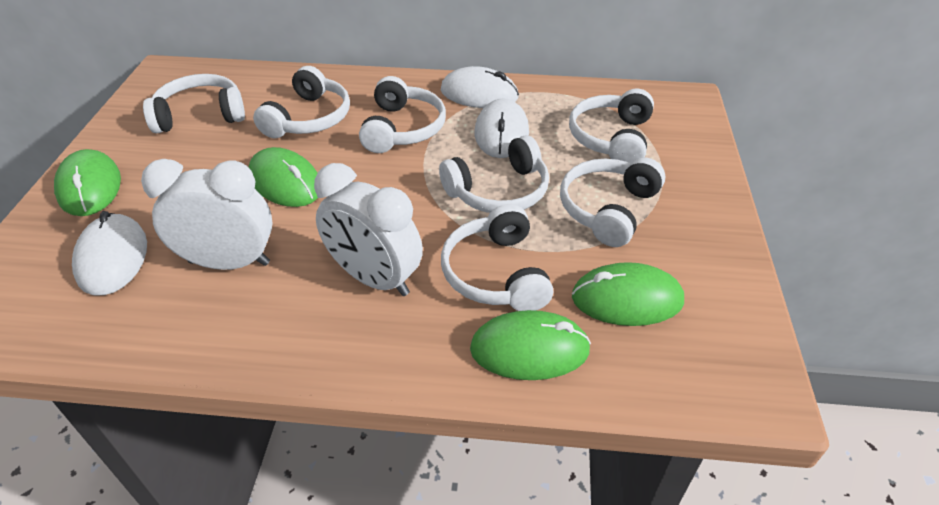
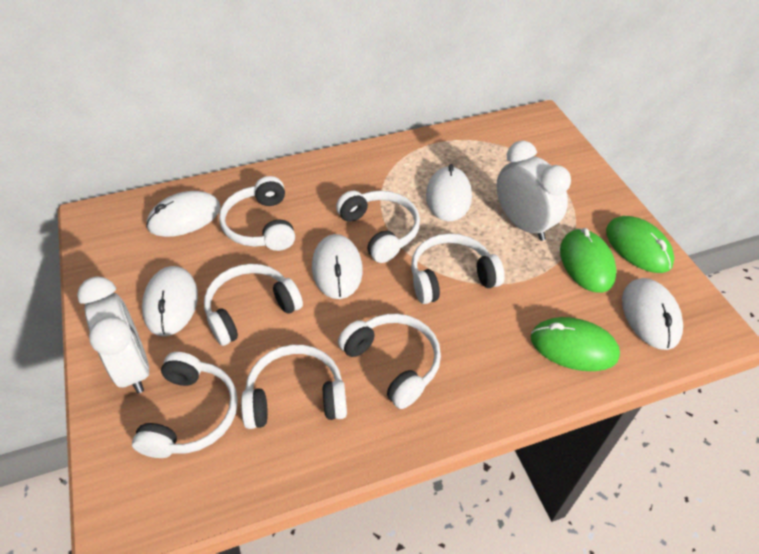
green mouse: 4 -> 3
white mouse: 3 -> 5

